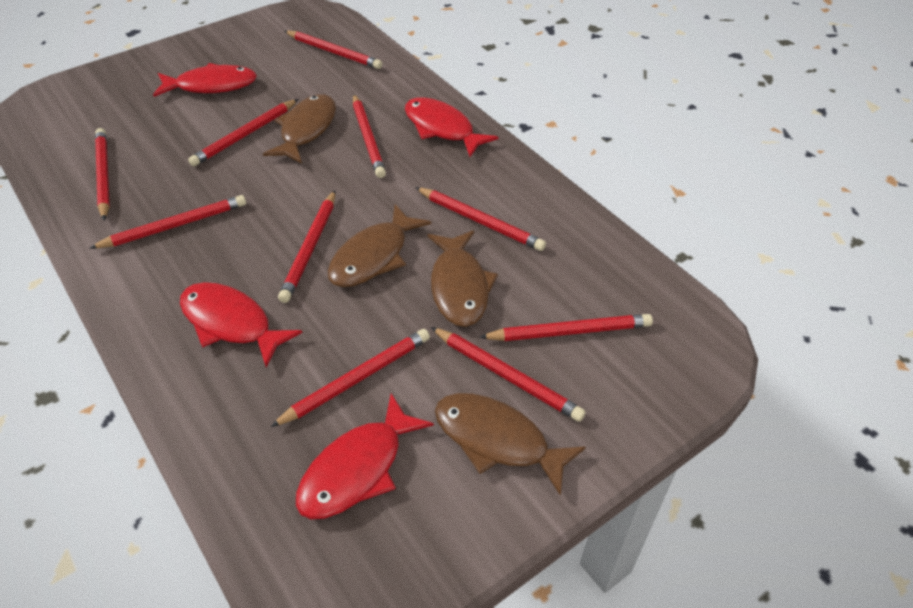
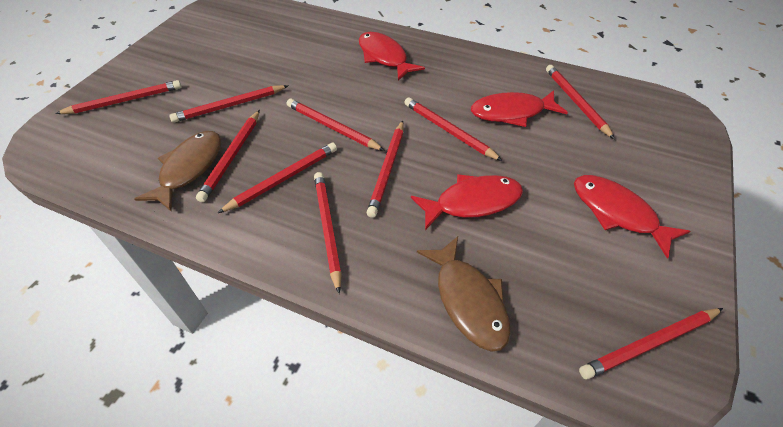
brown fish: 4 -> 2

